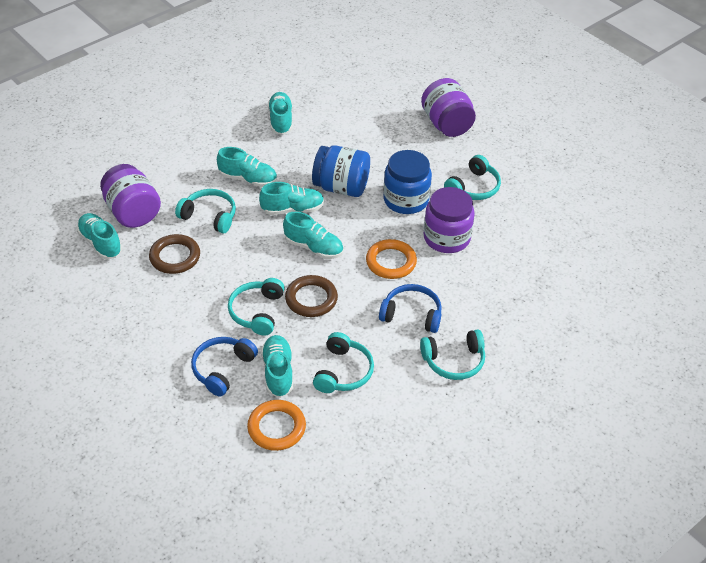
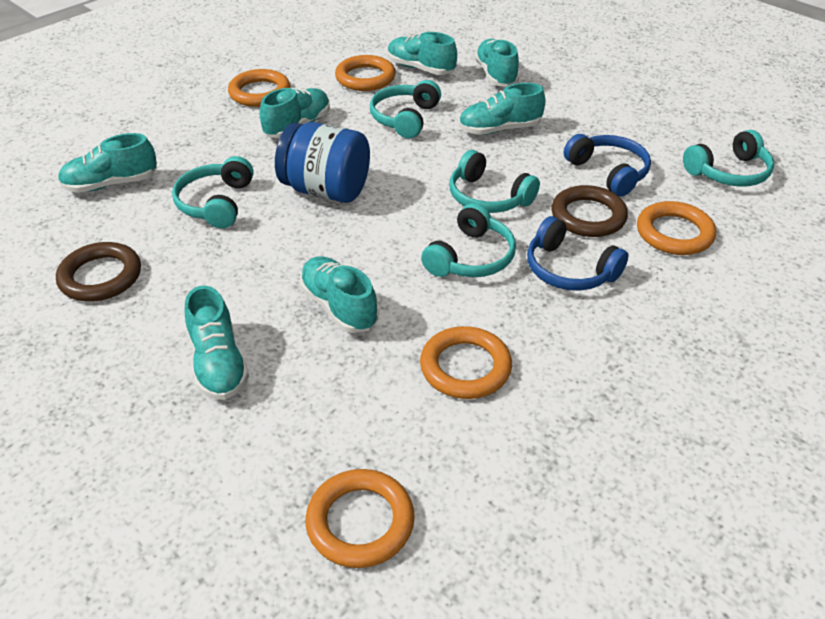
blue jar: 2 -> 1
orange ring: 2 -> 5
purple jar: 3 -> 0
turquoise shoe: 6 -> 7

